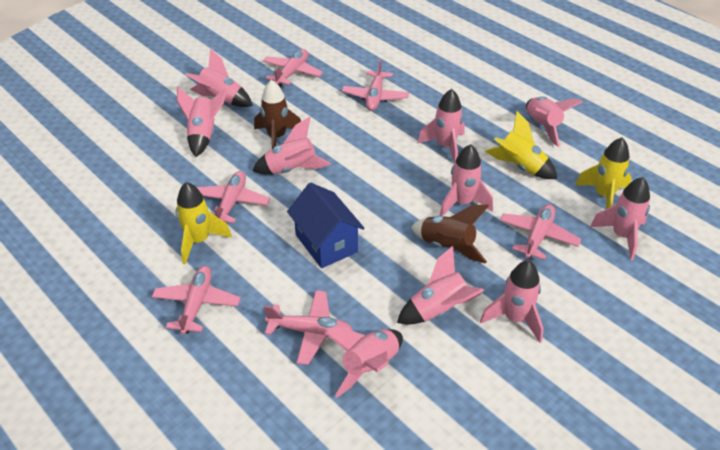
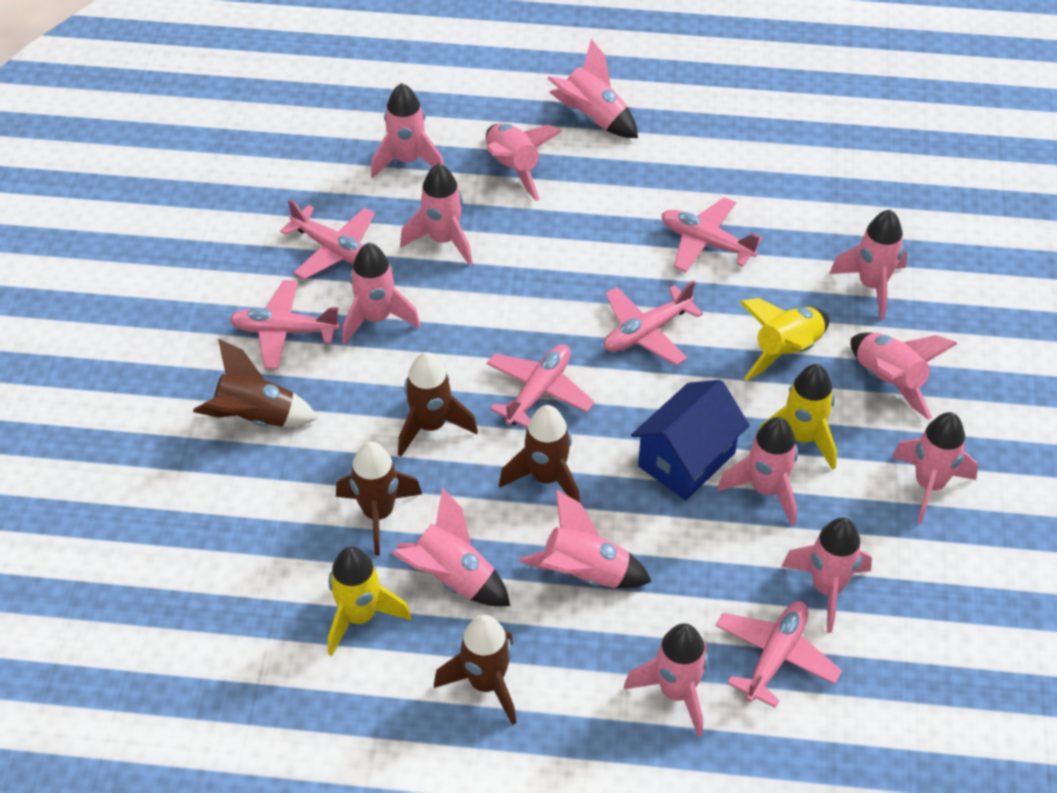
brown rocket: 2 -> 5
pink rocket: 10 -> 13

